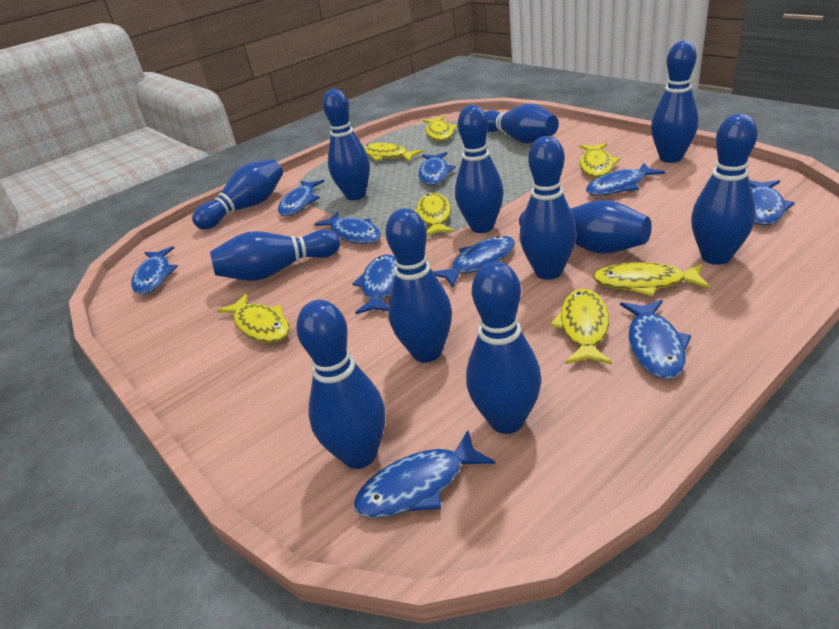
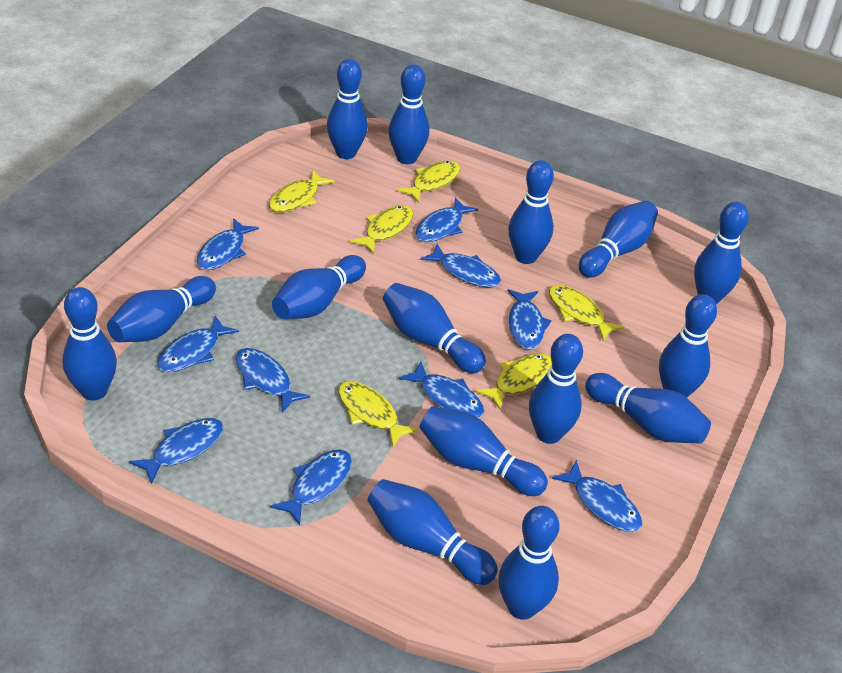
blue bowling pin: 12 -> 15
yellow fish: 7 -> 6

